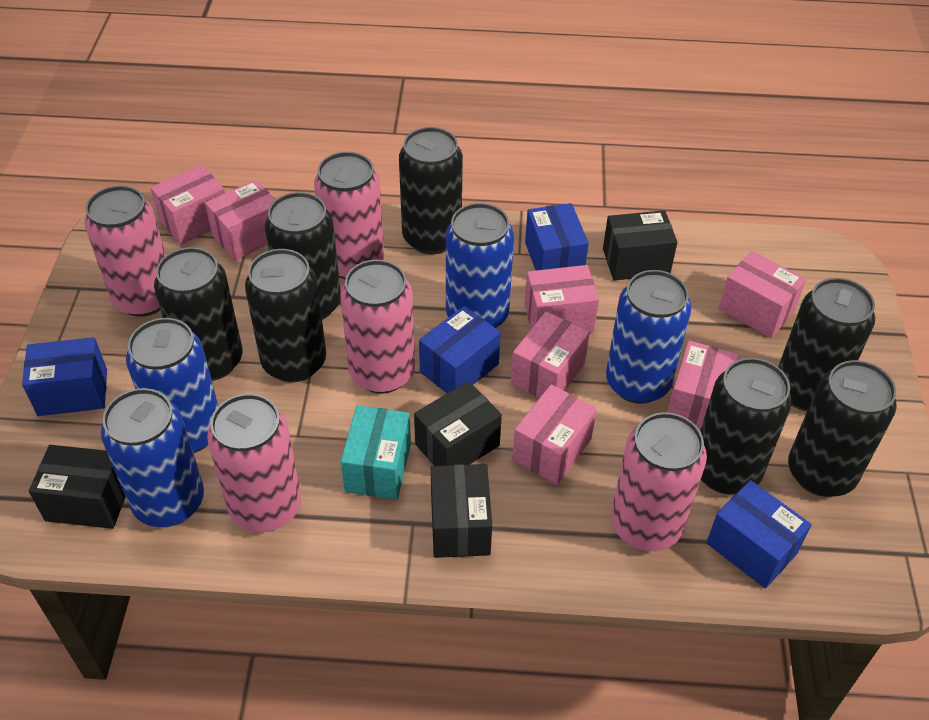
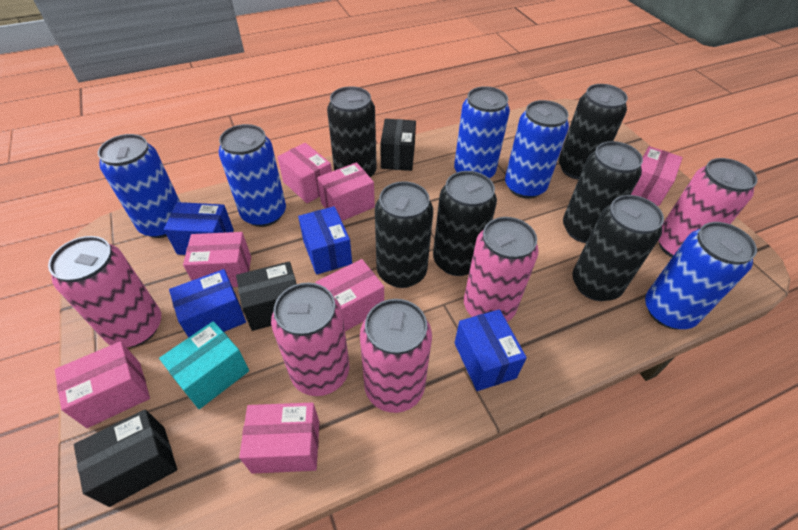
black box: 4 -> 3
black can: 7 -> 6
blue can: 4 -> 5

